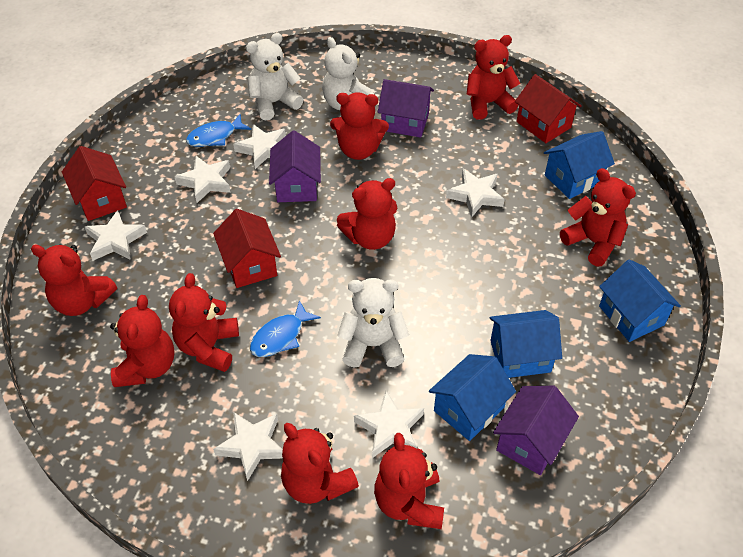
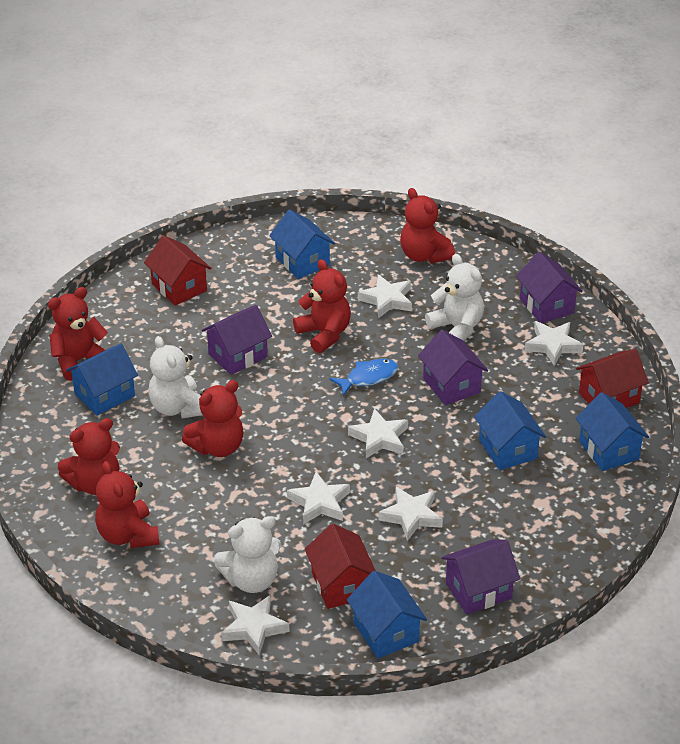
blue fish: 2 -> 1
blue house: 4 -> 5
purple house: 3 -> 4
red teddy bear: 9 -> 6

